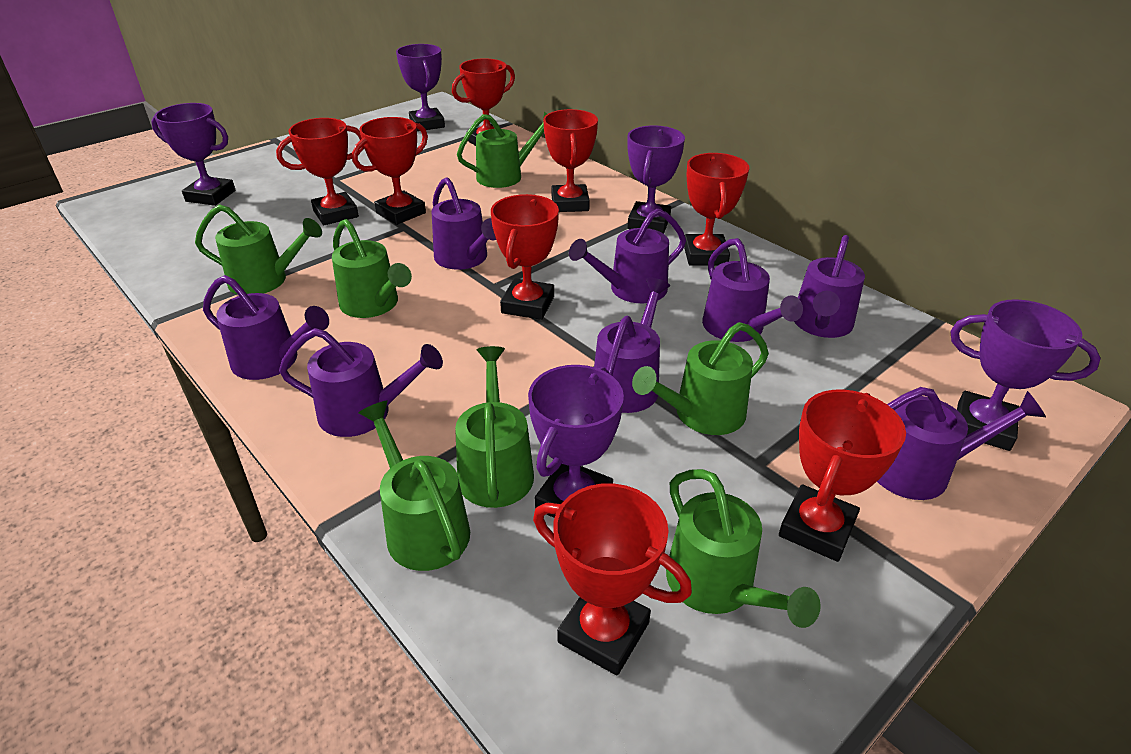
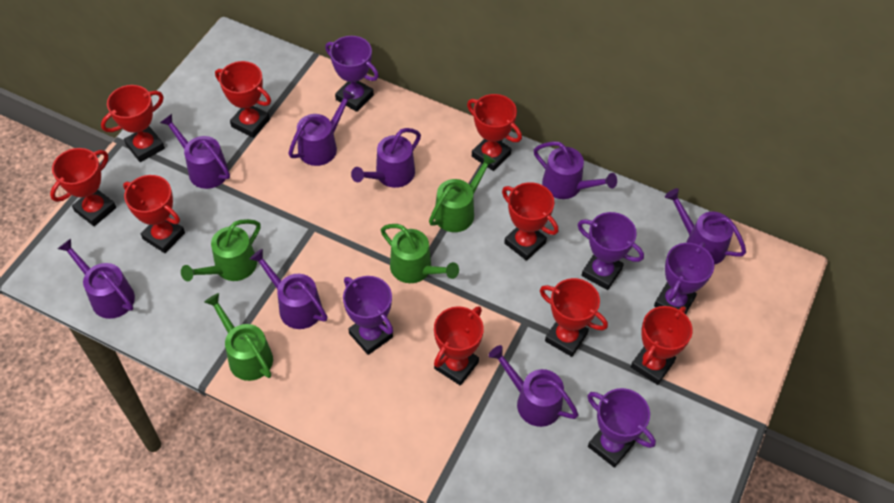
green watering can: 7 -> 4
red trophy: 8 -> 9

